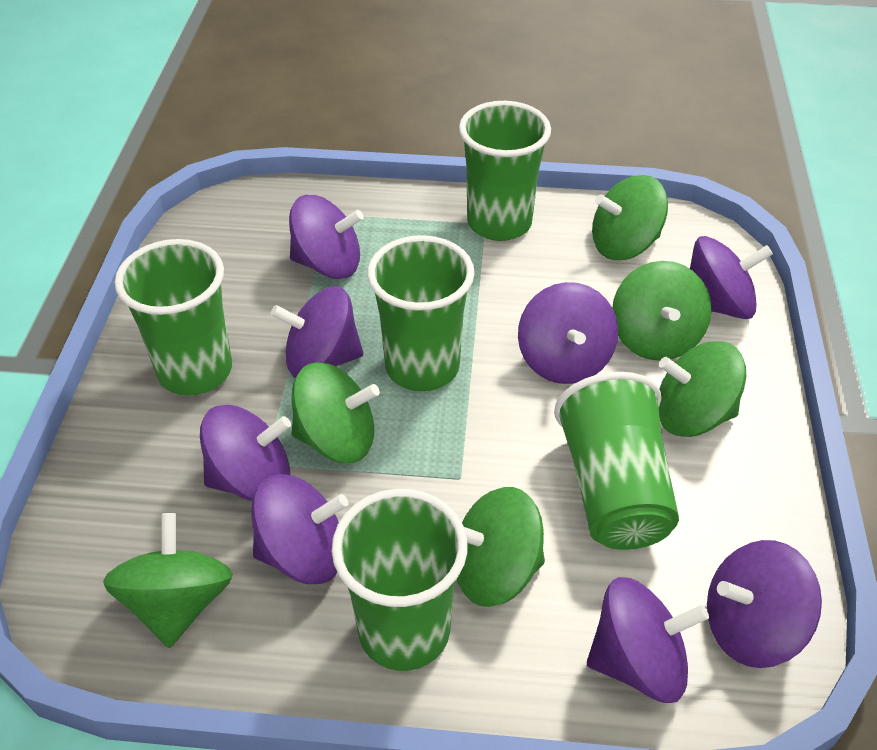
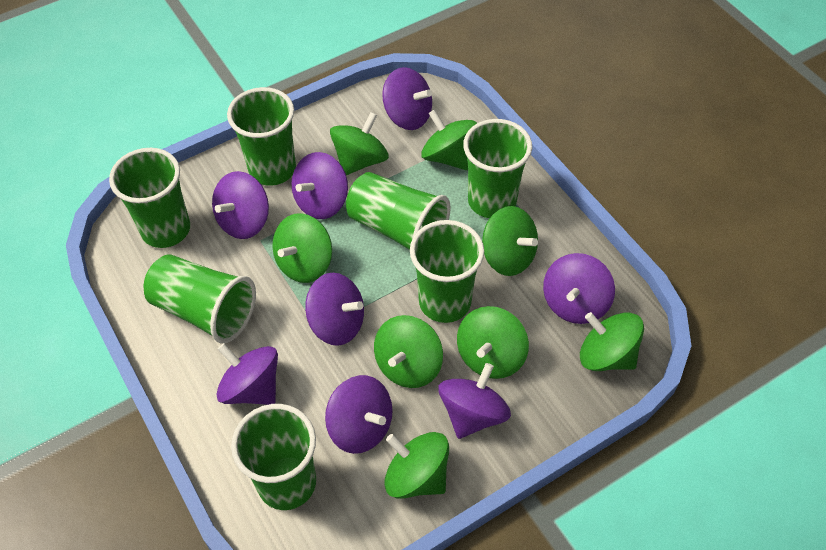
green cup: 5 -> 7
green spinning top: 6 -> 8

